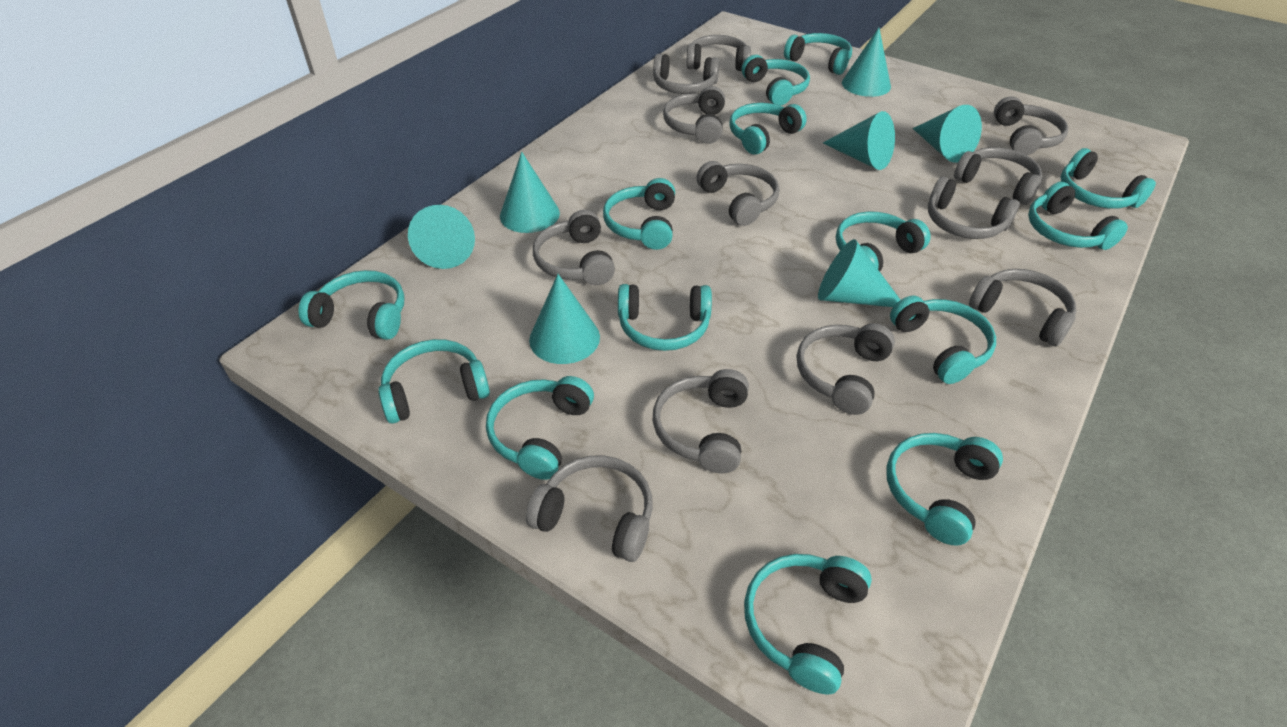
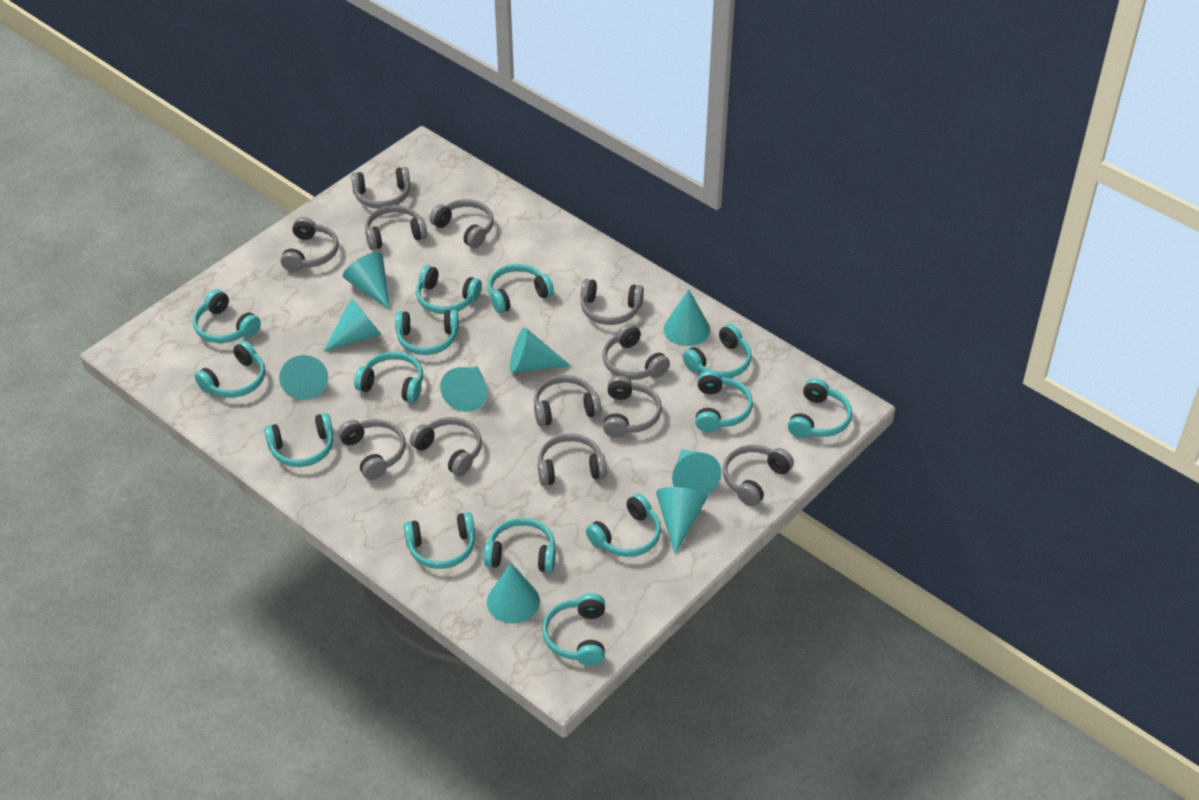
turquoise cone: 7 -> 9

